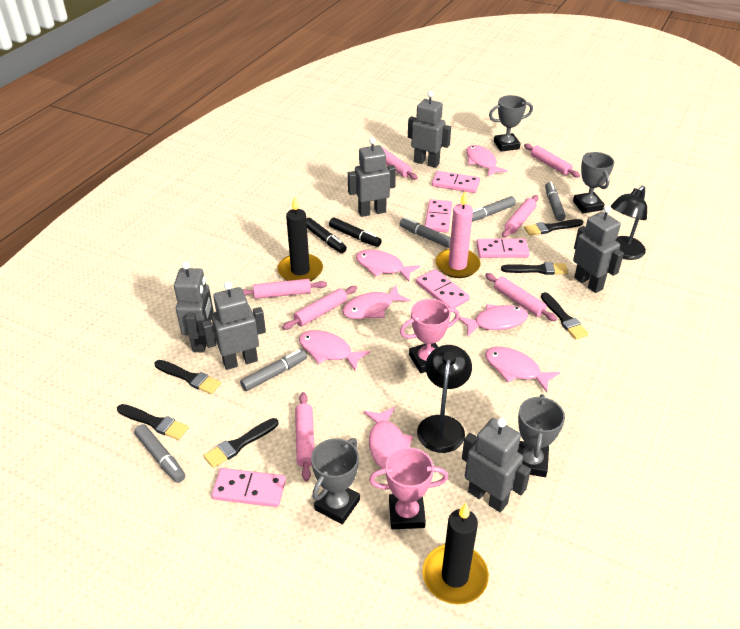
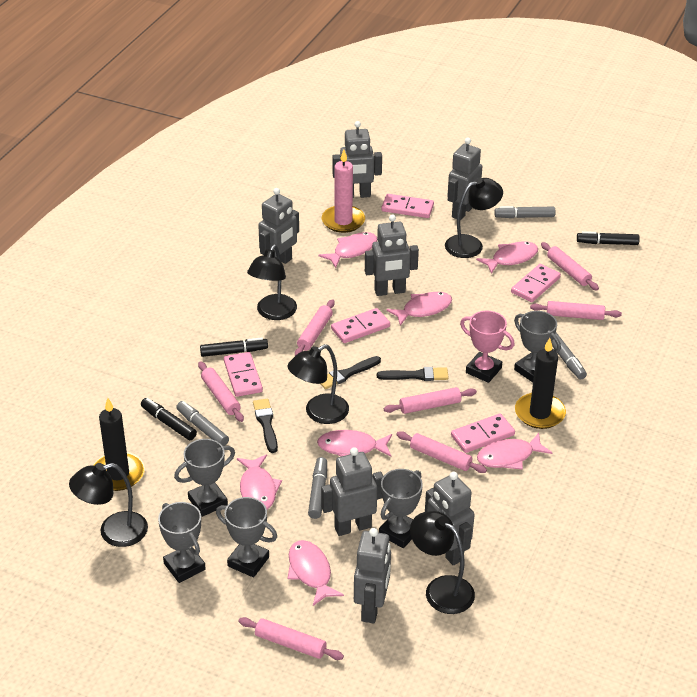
black brush: 6 -> 3
black lamp: 2 -> 5
black marker: 2 -> 3
grey marker: 5 -> 4
grey robot: 6 -> 7
grey trophy: 4 -> 5
pink trophy: 2 -> 1

